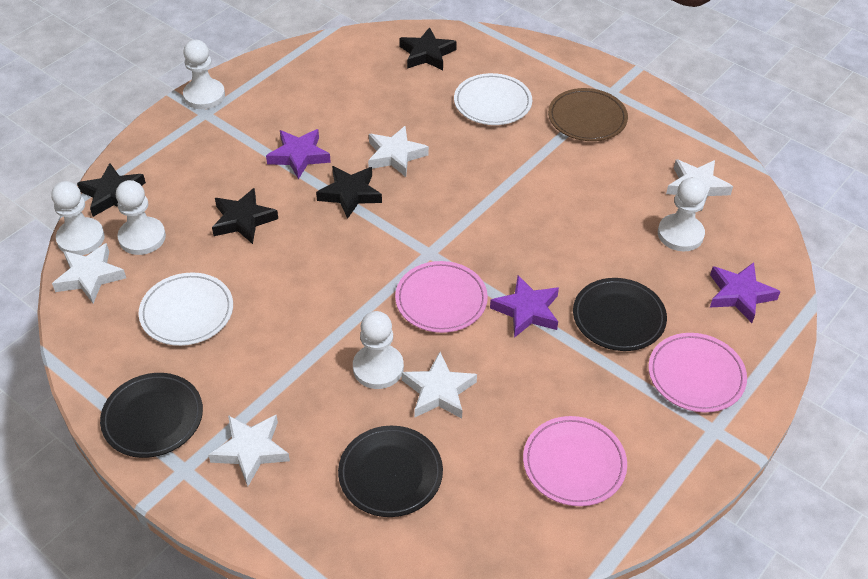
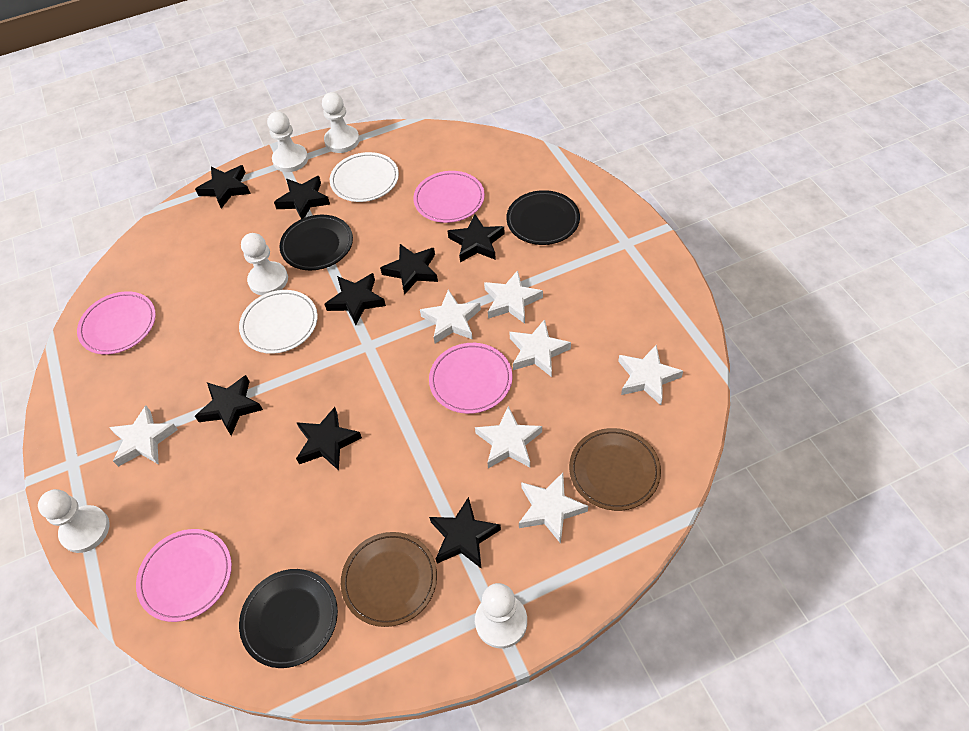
black star: 4 -> 8
brown plate: 1 -> 2
pink plate: 3 -> 4
purple star: 3 -> 0
white star: 5 -> 7

